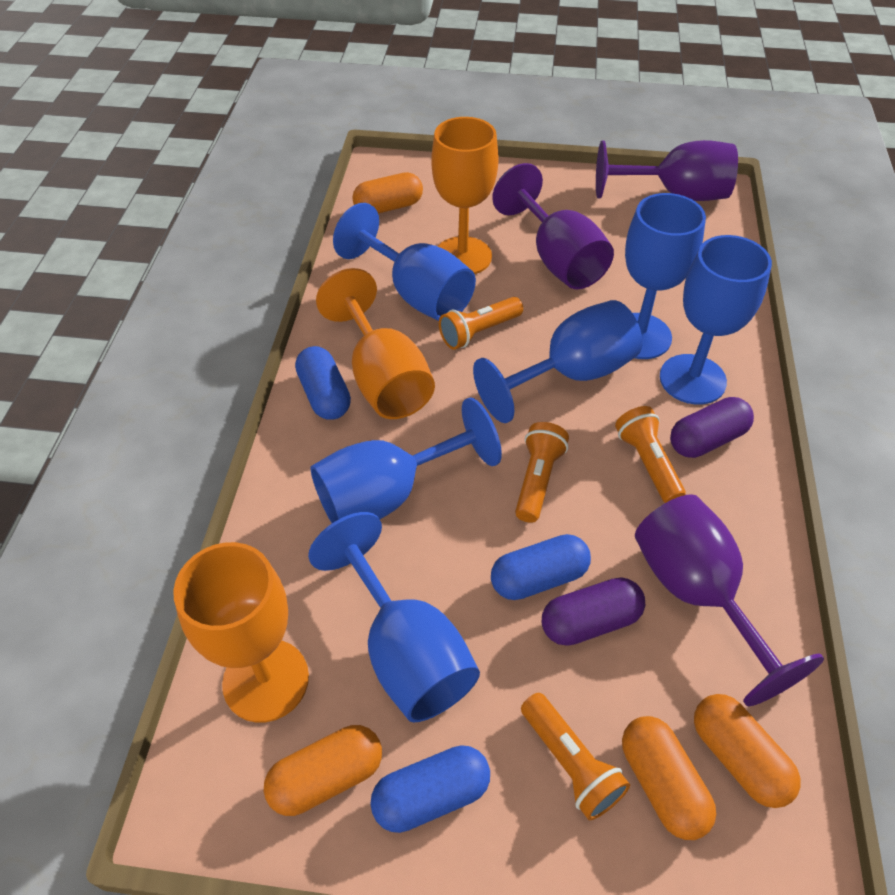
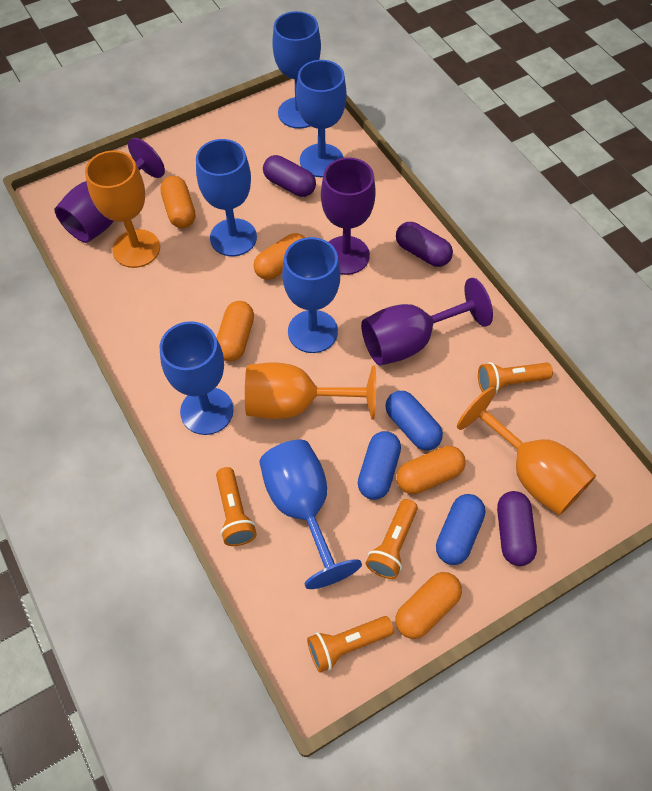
orange capsule: 4 -> 5
purple capsule: 2 -> 3

